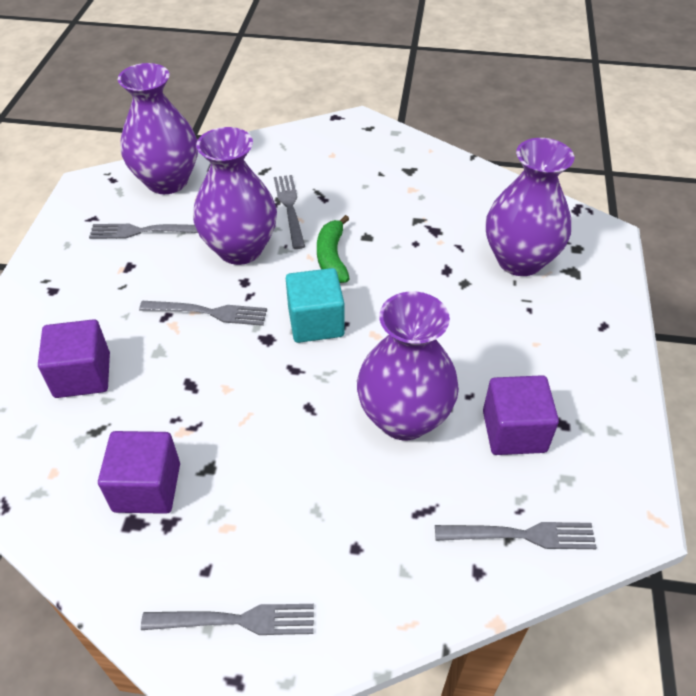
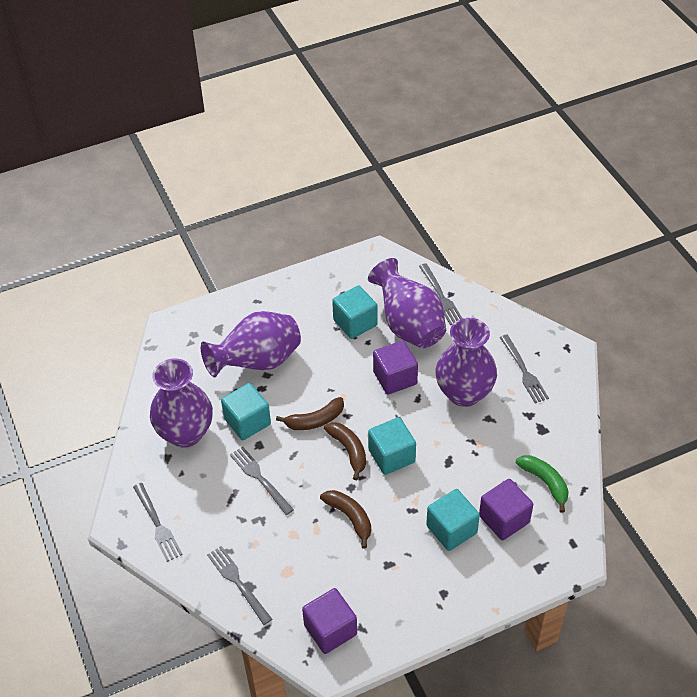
brown banana: 0 -> 3
turquoise cube: 1 -> 4

